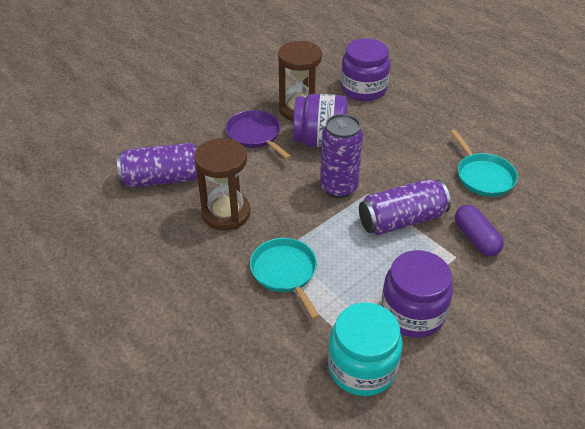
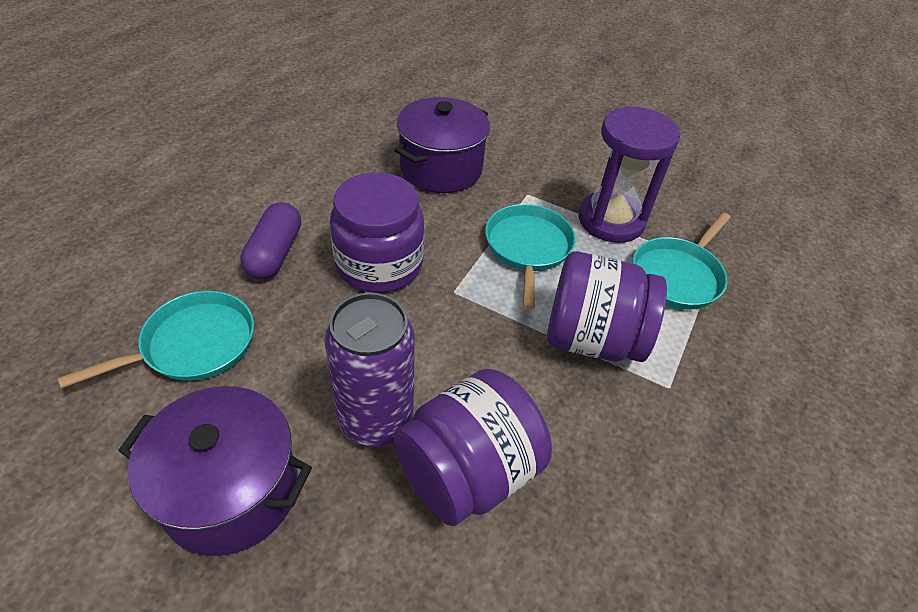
brown hourglass: 2 -> 0
purple can: 3 -> 1
purple hourglass: 0 -> 1
purple pan: 1 -> 0
purple pot: 0 -> 2
turquoise jar: 1 -> 0
turquoise pan: 2 -> 3

